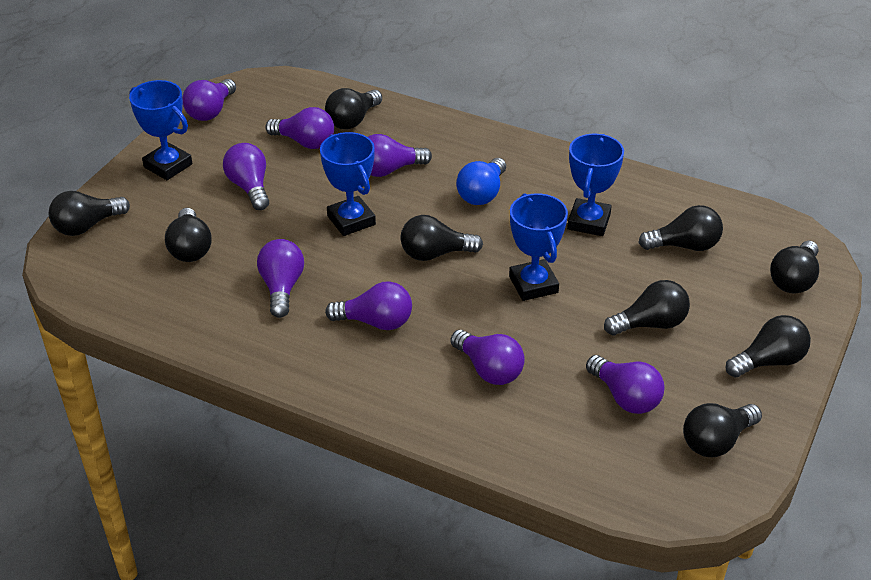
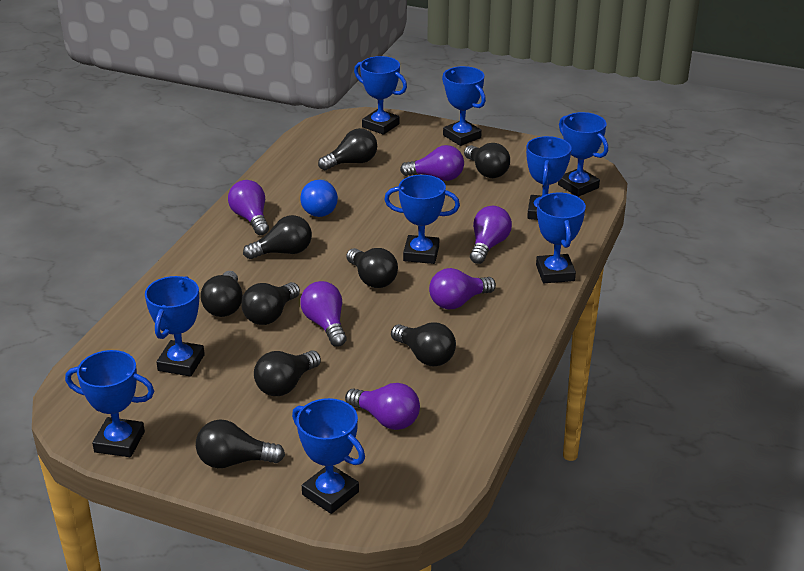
blue trophy: 4 -> 9
purple light bulb: 8 -> 6

